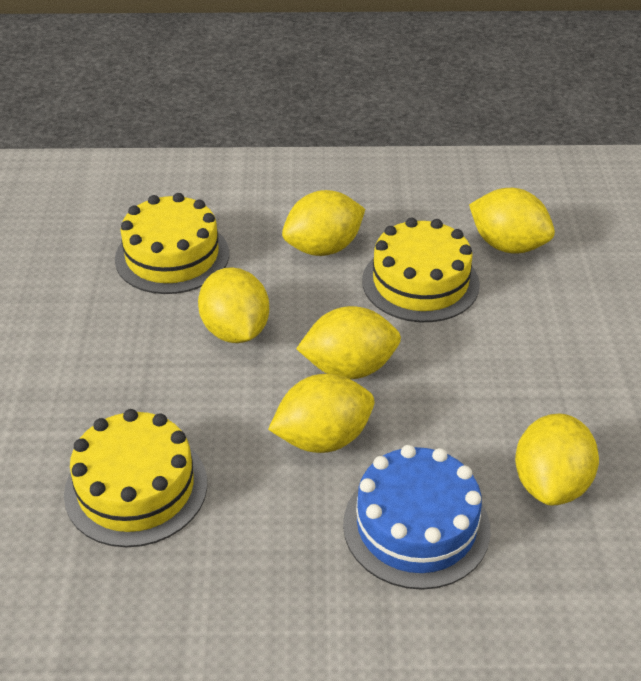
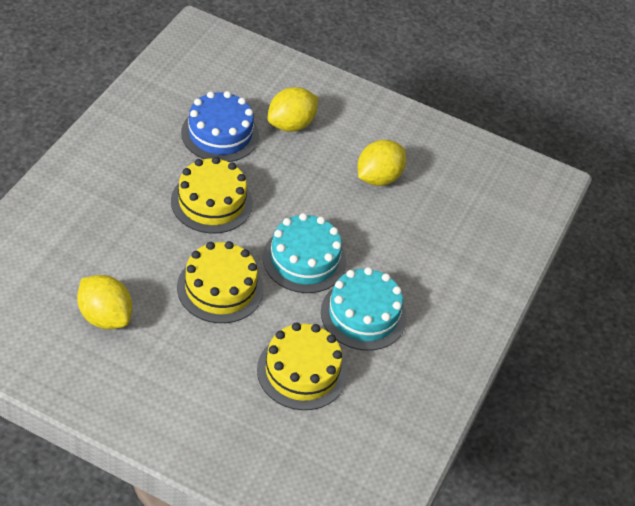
turquoise cake: 0 -> 2
yellow lemon: 6 -> 3

